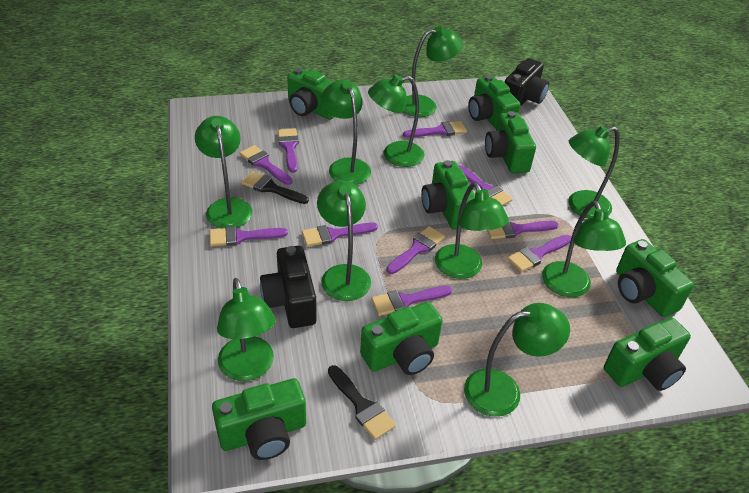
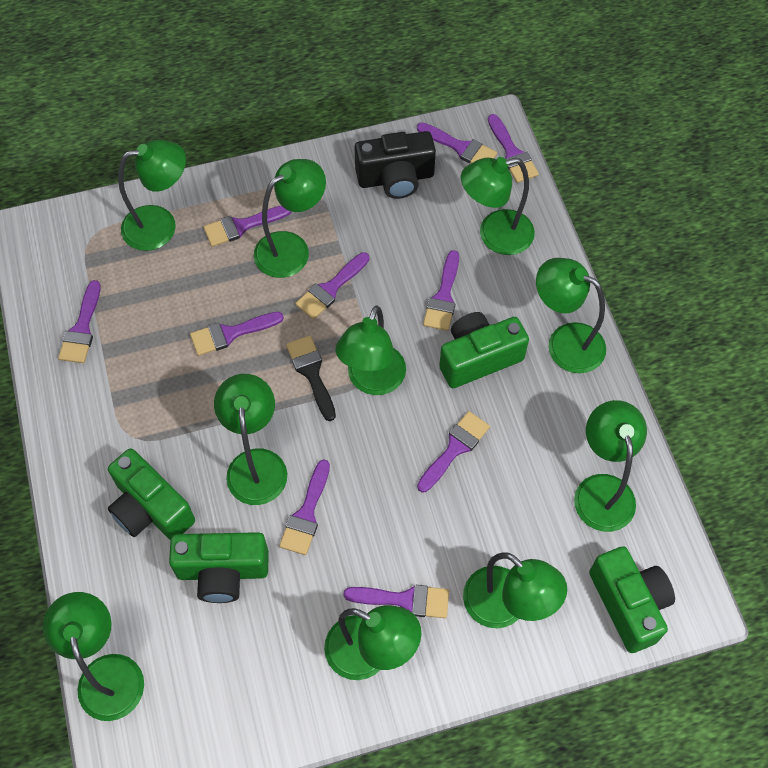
black brush: 2 -> 1
black camera: 2 -> 1
green camera: 8 -> 4

